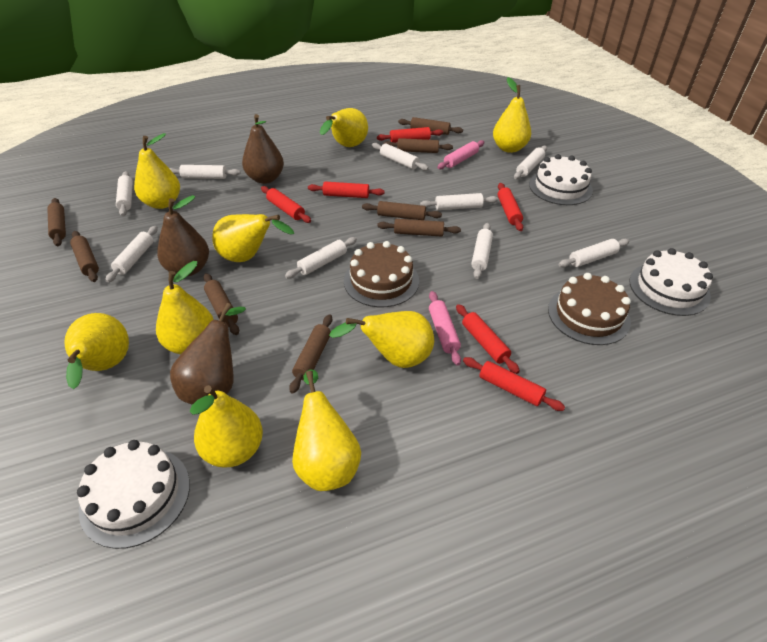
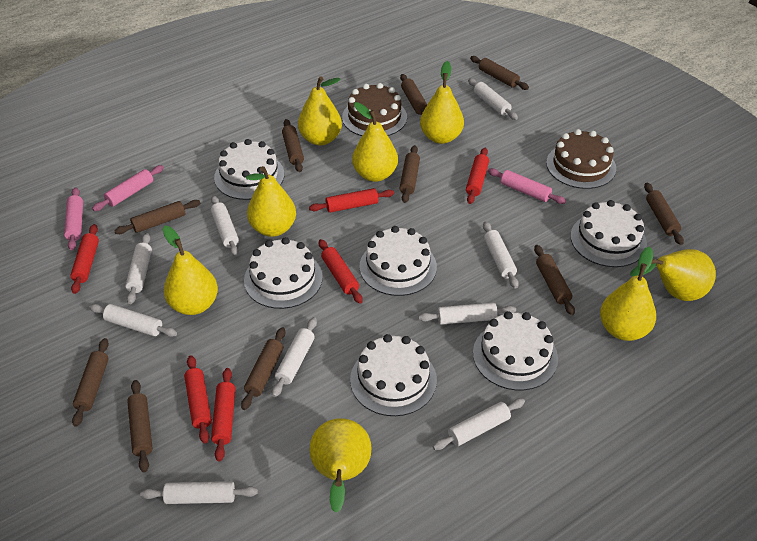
brown pear: 3 -> 0
brown rolling pin: 8 -> 10
pink rolling pin: 2 -> 3
white cake: 3 -> 6
yellow pear: 9 -> 8

